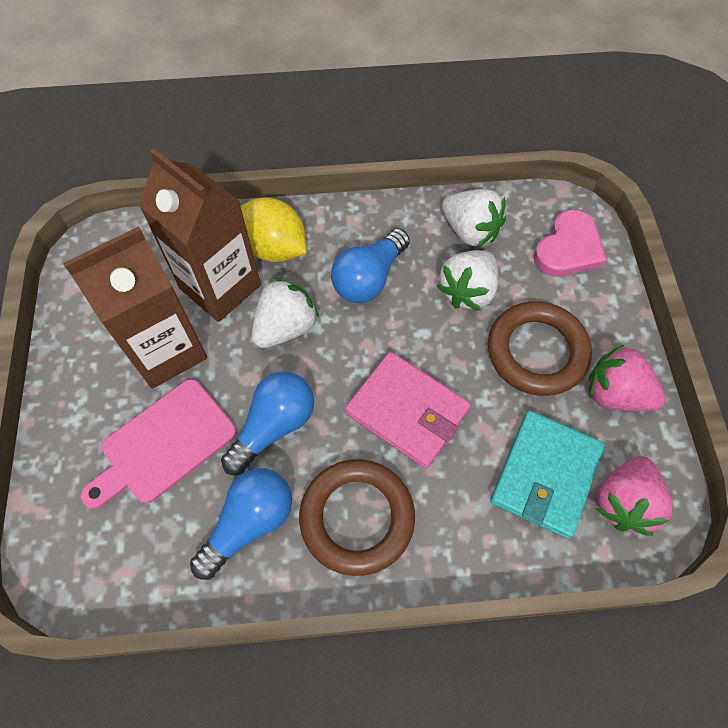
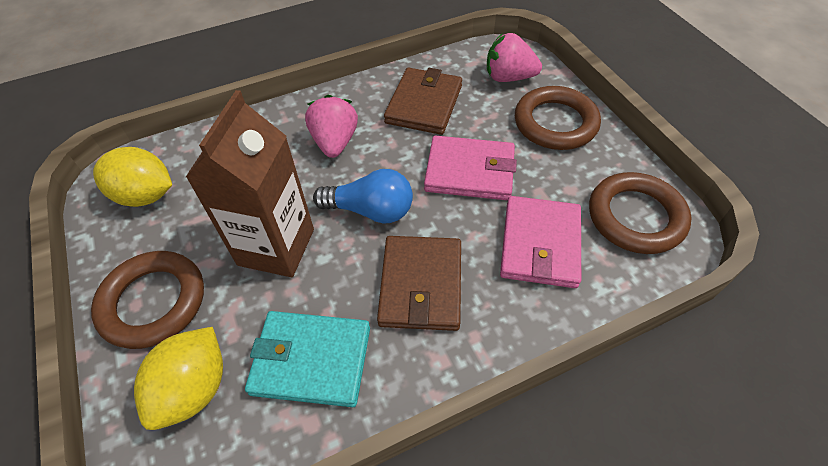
blue light bulb: 3 -> 1
brown carton: 2 -> 1
brown ring: 2 -> 3
brown wallet: 0 -> 2
pink cutting board: 1 -> 0
pink heart: 1 -> 0
pink wallet: 1 -> 2
white strawberry: 3 -> 0
yellow lemon: 1 -> 2

